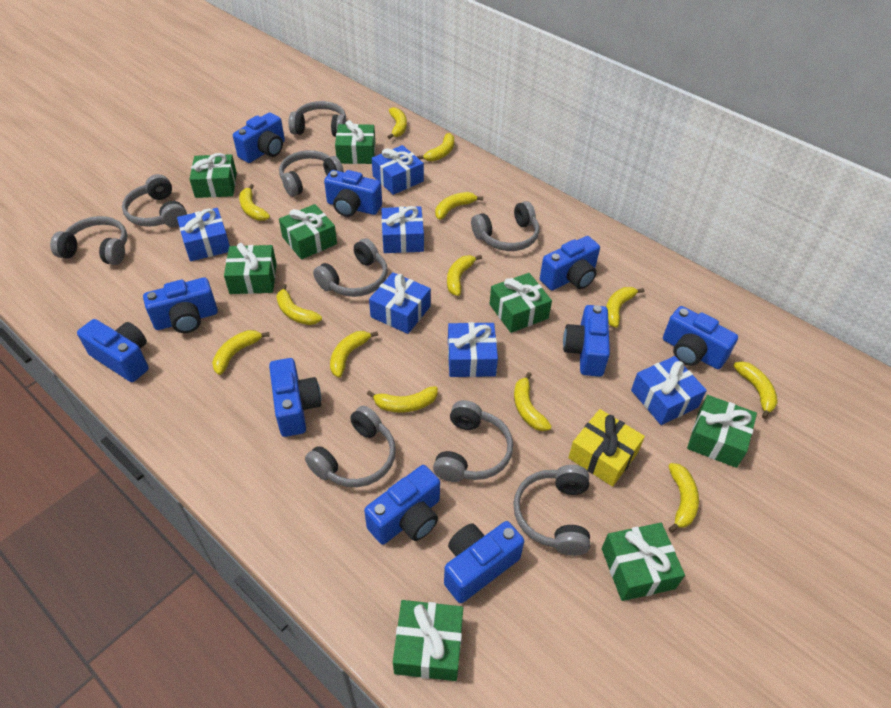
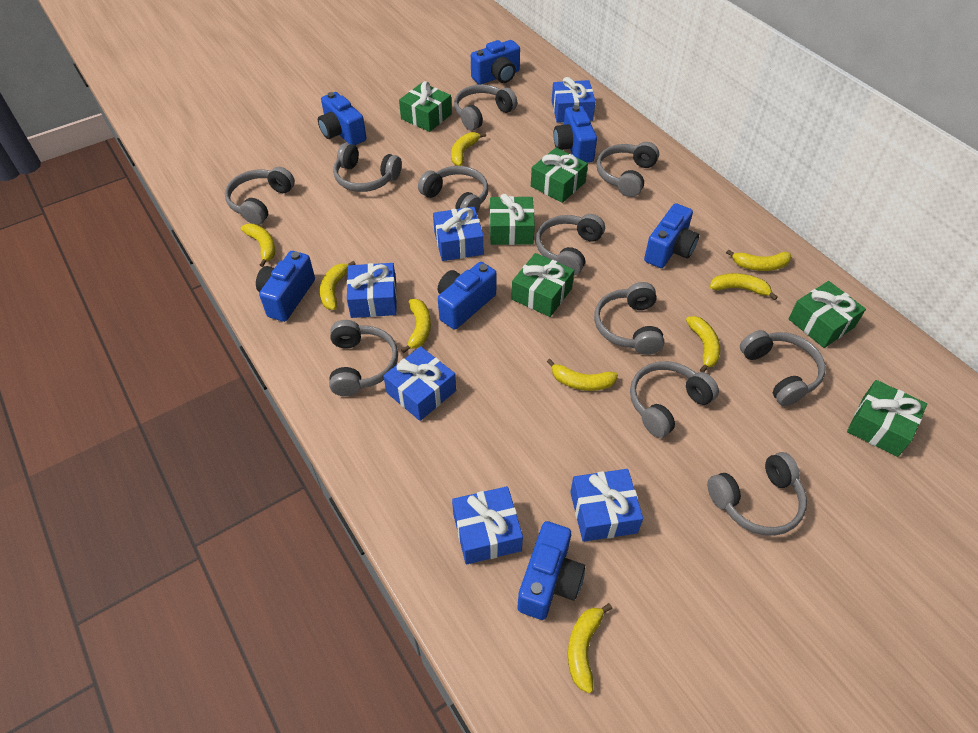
blue camera: 10 -> 7
green gift: 8 -> 6
grey headphones: 9 -> 11
yellow banana: 13 -> 9
yellow gift: 1 -> 0

